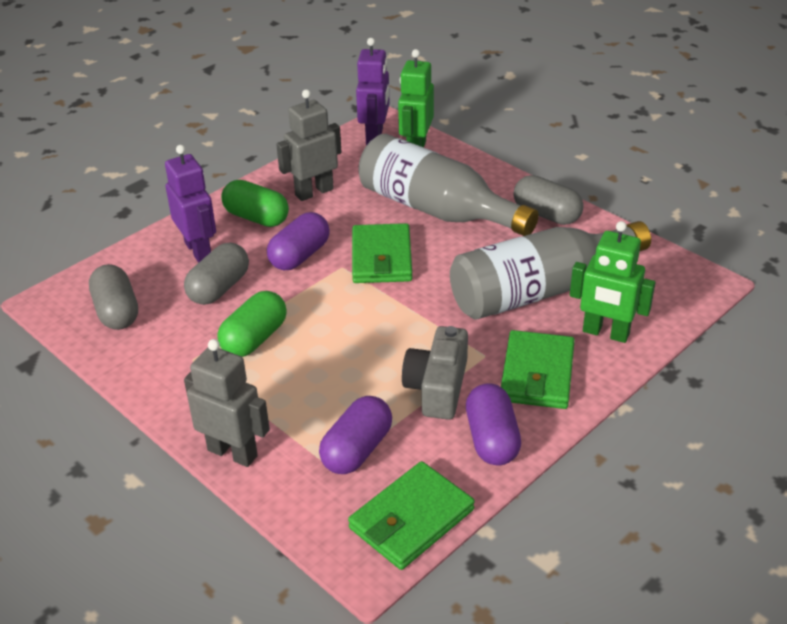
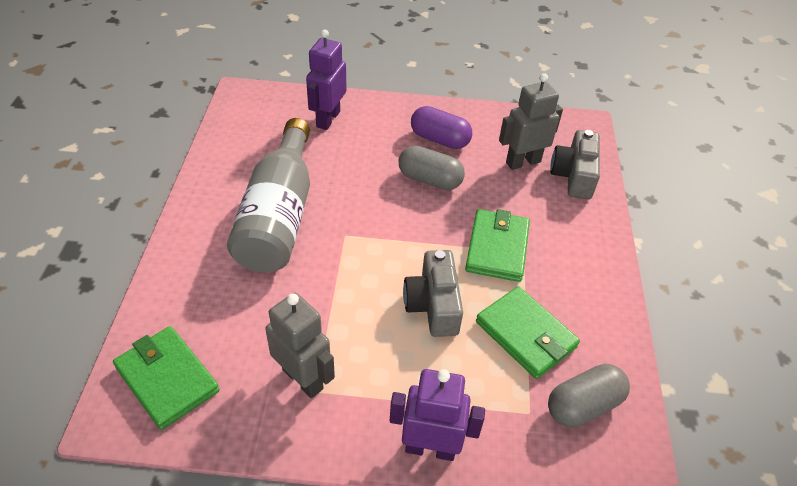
green capsule: 2 -> 0
green robot: 2 -> 0
grey bottle: 2 -> 1
grey camera: 1 -> 2
grey capsule: 3 -> 2
purple capsule: 3 -> 1

